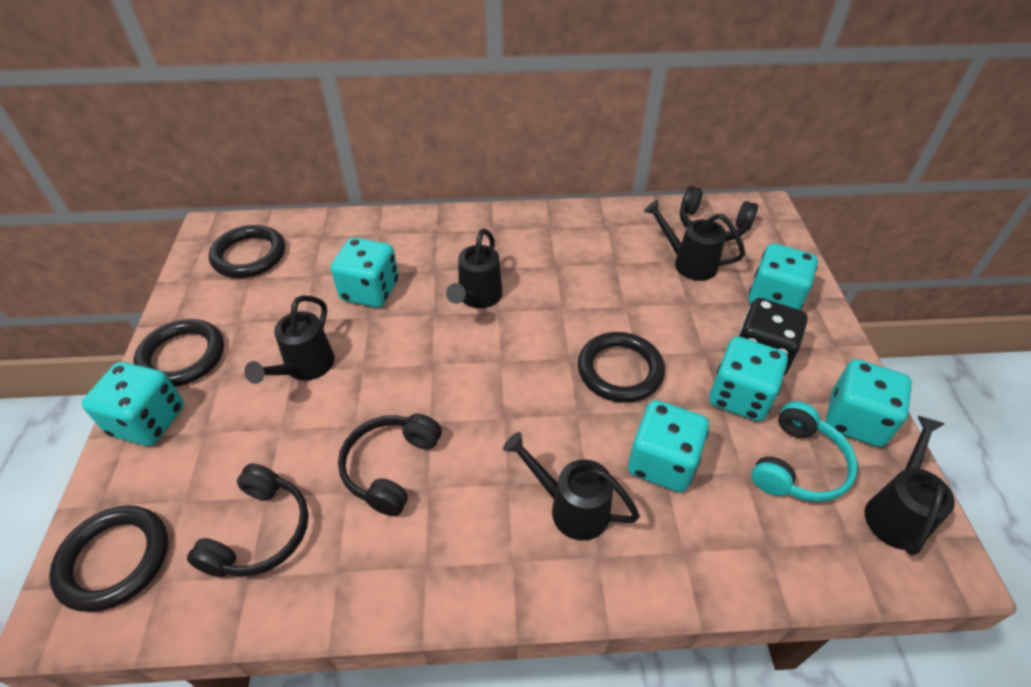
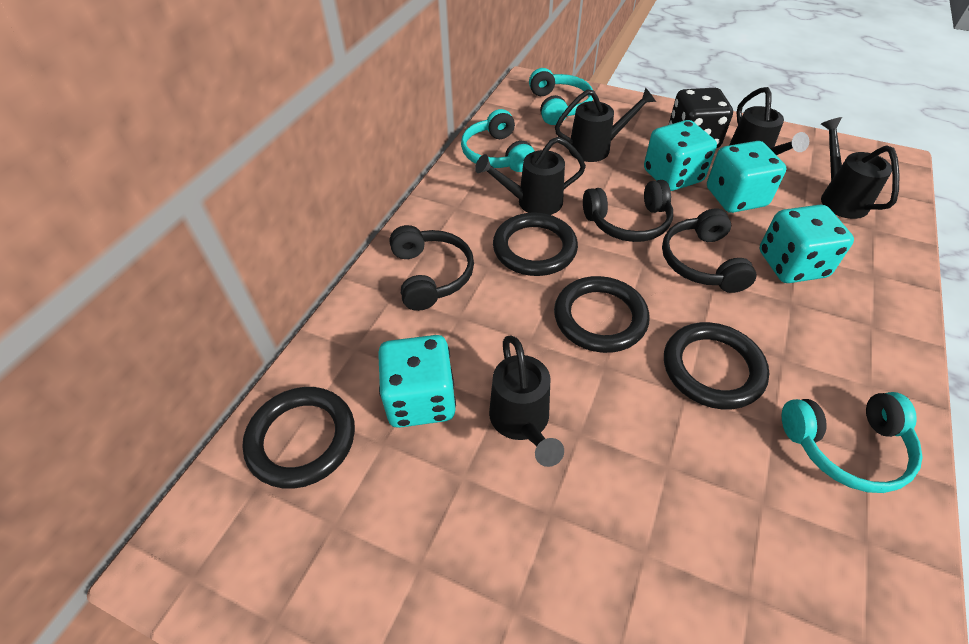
turquoise dice: 6 -> 4
turquoise headphones: 1 -> 3

